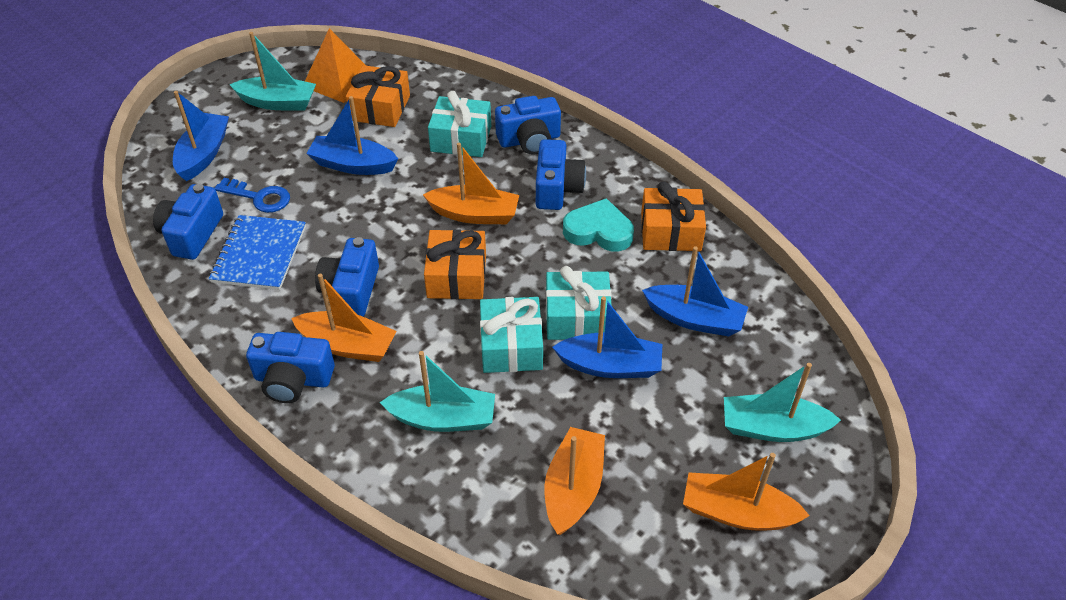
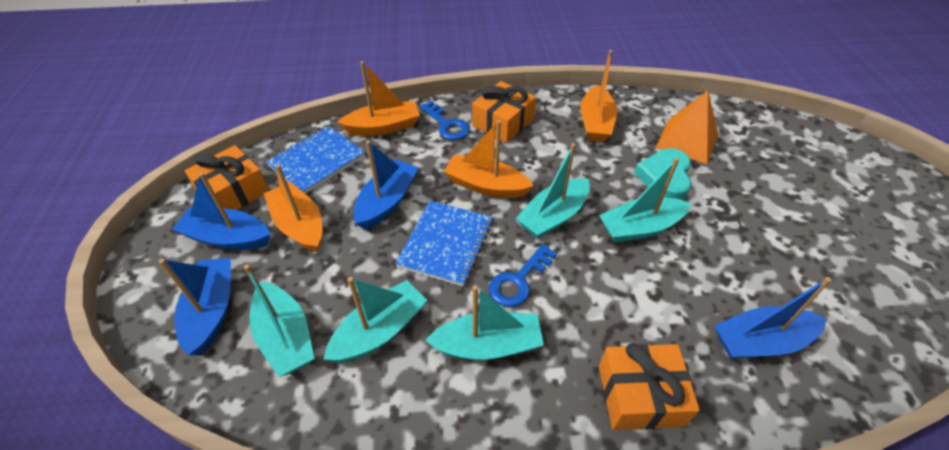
blue camera: 5 -> 0
blue key: 1 -> 2
blue notebook: 1 -> 2
turquoise boat: 3 -> 5
turquoise gift: 3 -> 0

